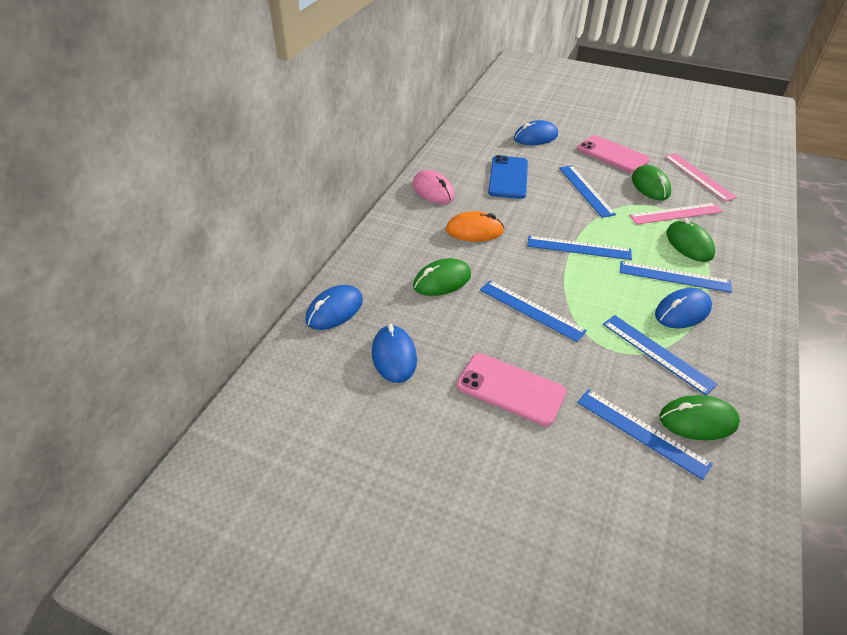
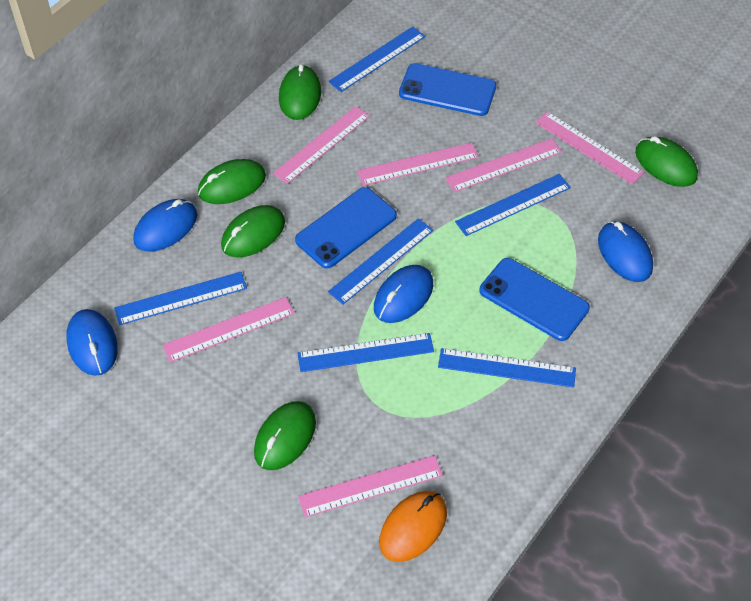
blue phone: 1 -> 3
green mouse: 4 -> 5
pink mouse: 1 -> 0
pink phone: 2 -> 0
pink ruler: 2 -> 6

